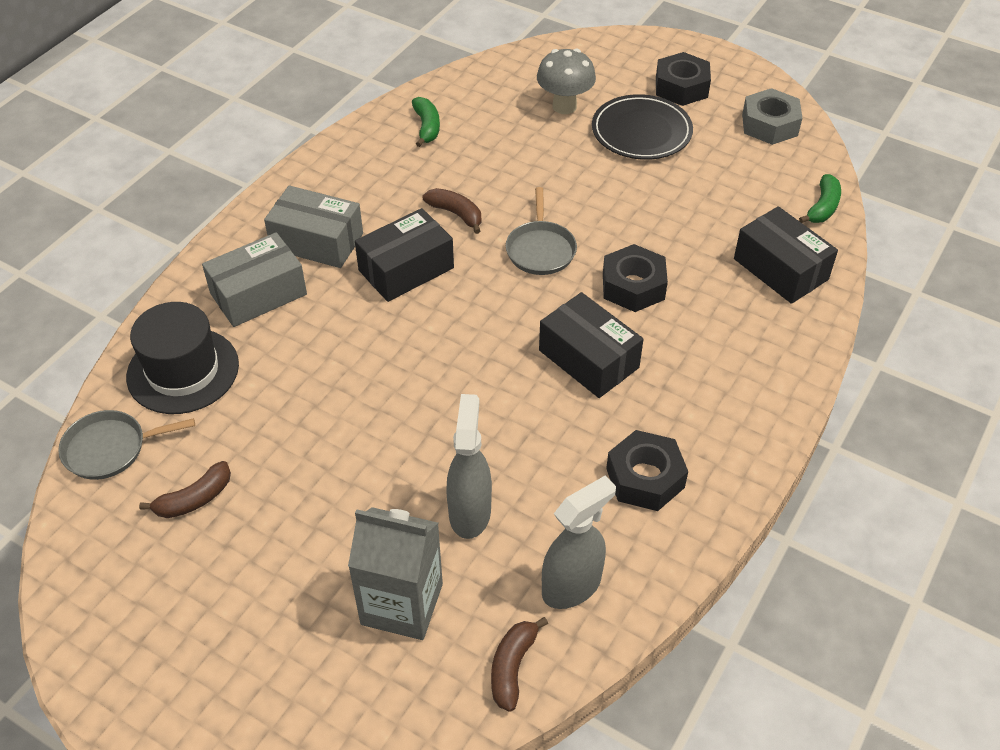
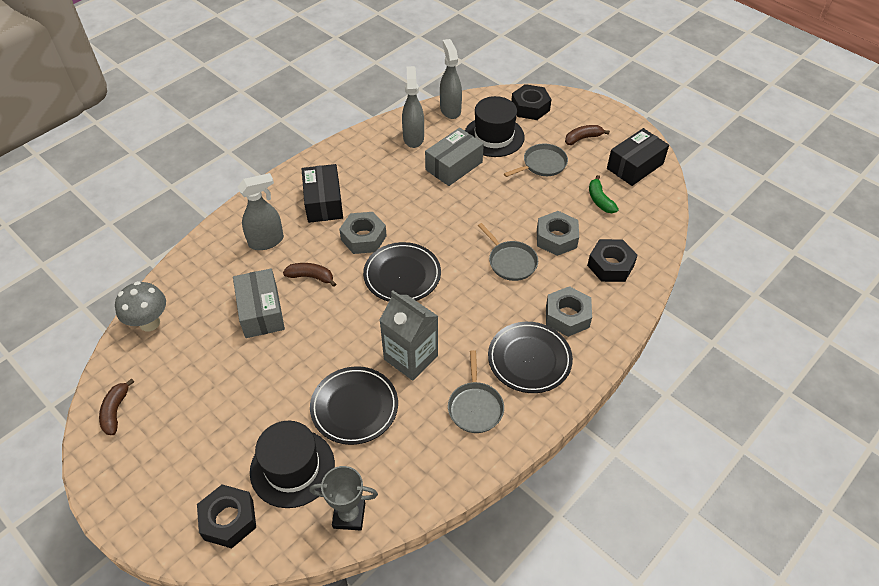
black box: 3 -> 2
black hat: 1 -> 2
black plate: 1 -> 3
green banana: 2 -> 1
grey nut: 1 -> 3
grey pan: 2 -> 3
grey spray bottle: 2 -> 3
grey trophy: 0 -> 1

